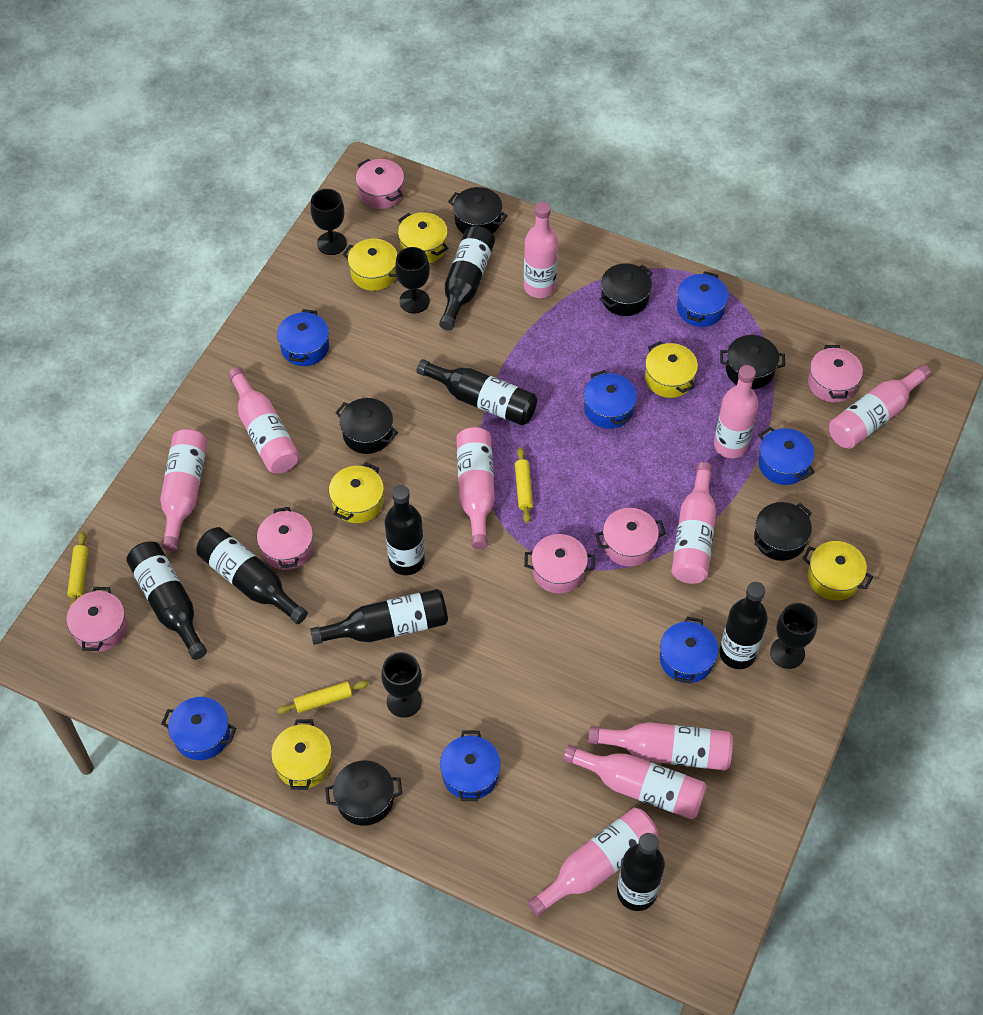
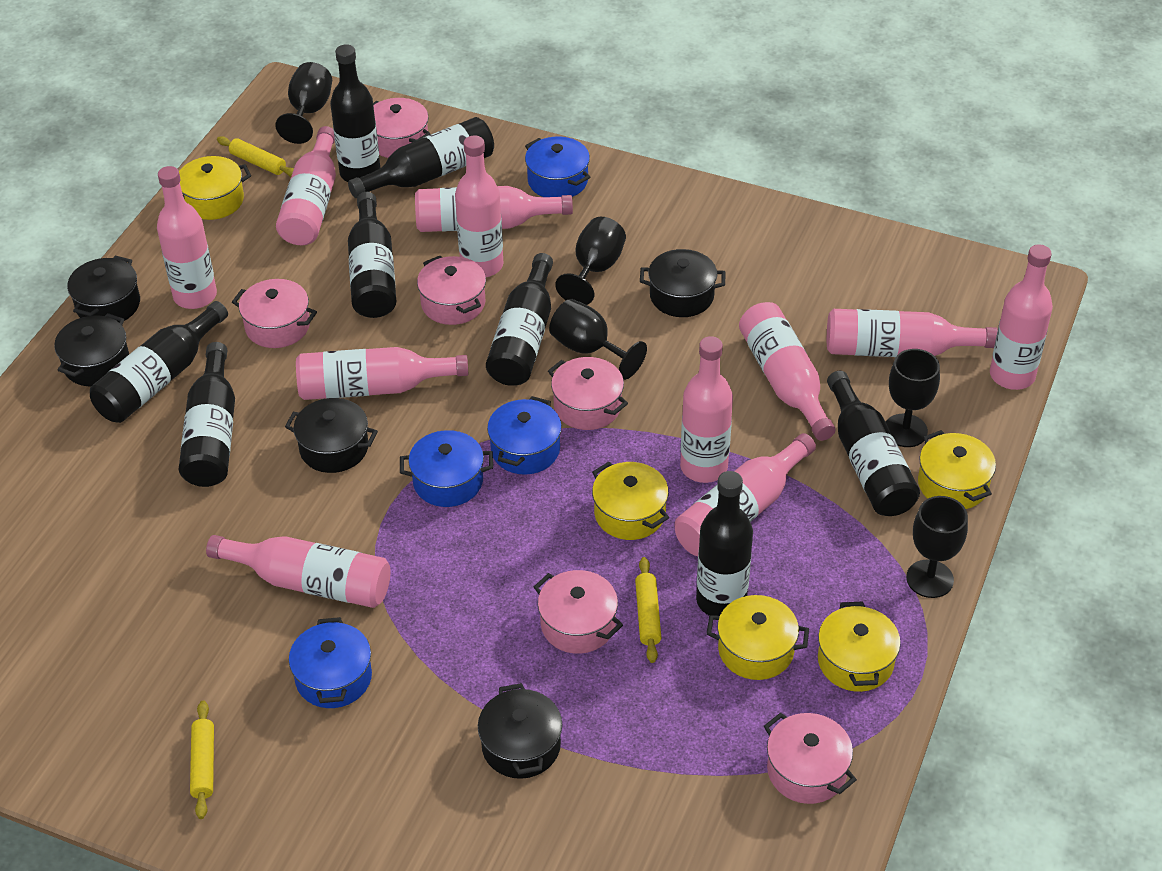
black goblet: 4 -> 5
black pot: 6 -> 5
blue pot: 7 -> 4
pink bottle: 10 -> 11
yellow pot: 6 -> 5

